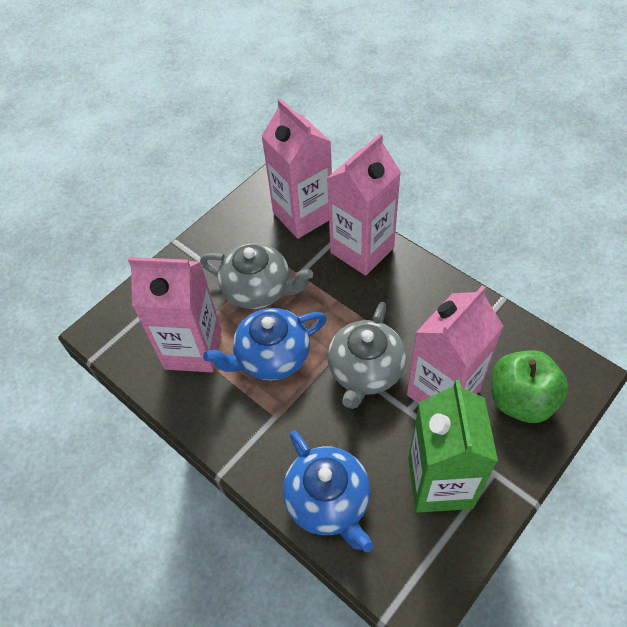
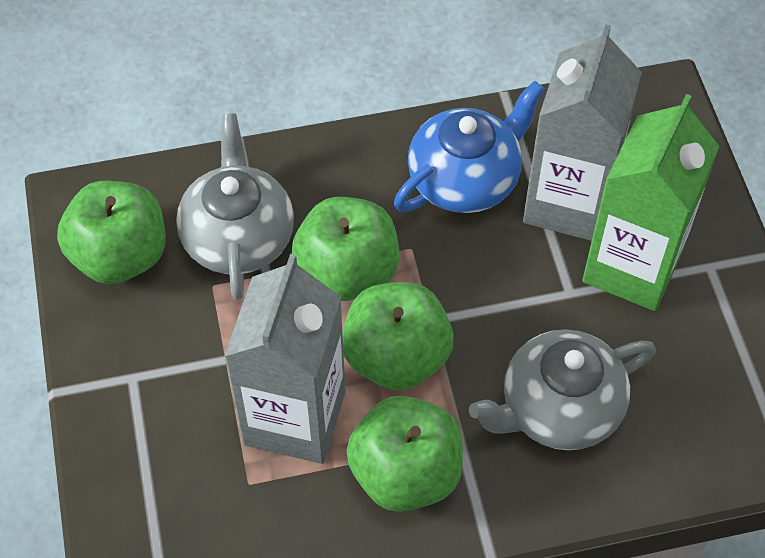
blue teapot: 2 -> 1
green apple: 1 -> 4
grey carton: 0 -> 2
pink carton: 4 -> 0

